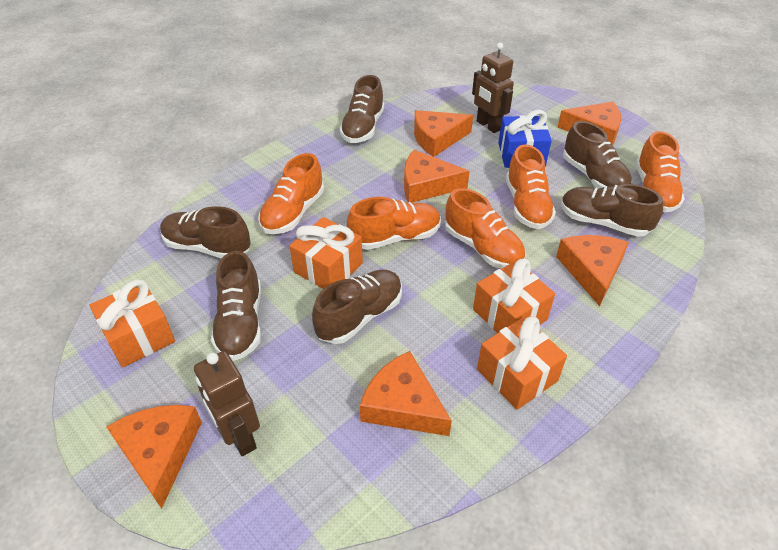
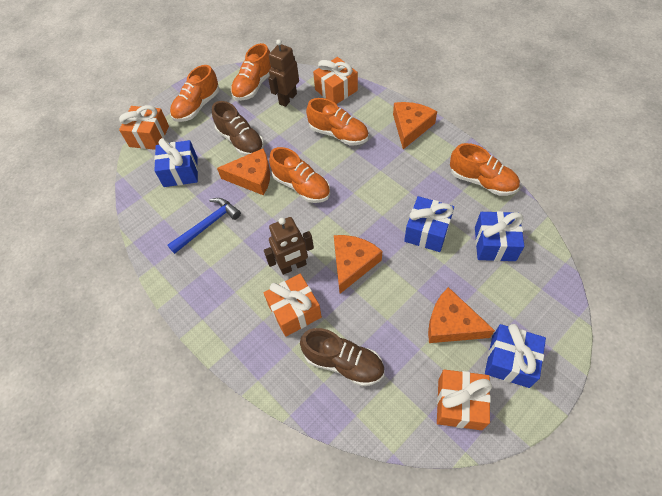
blue gift: 1 -> 4
blue hammer: 0 -> 1
brown shoe: 6 -> 2
orange cheese: 6 -> 4

